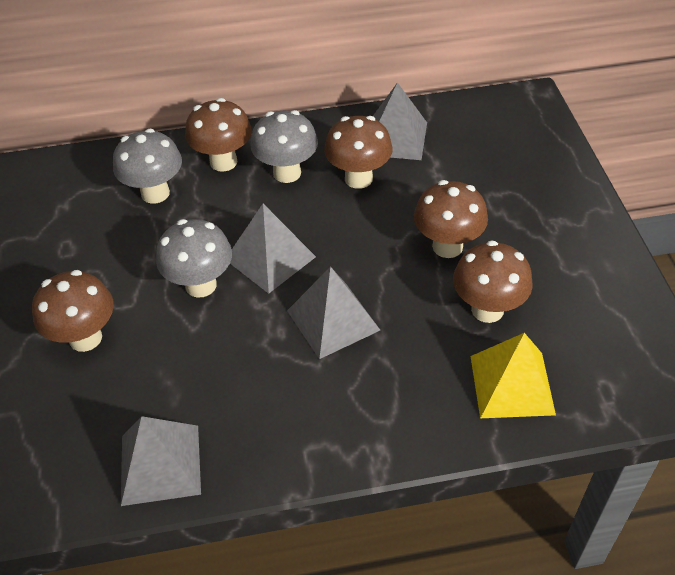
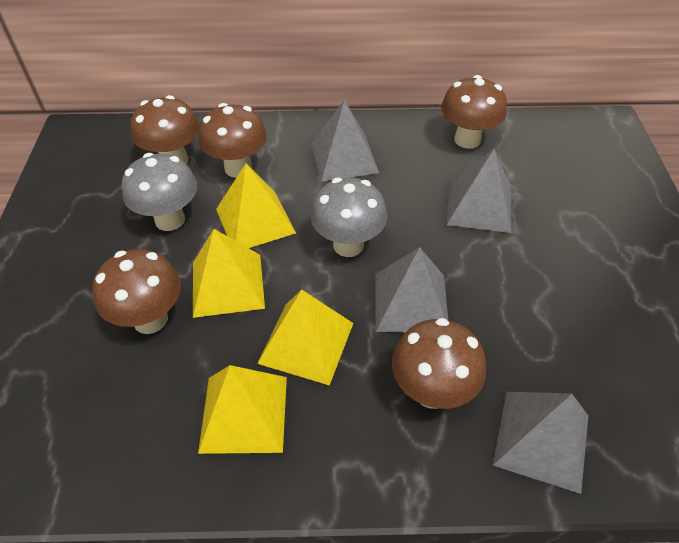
grey mushroom: 3 -> 2
yellow pyramid: 1 -> 4

